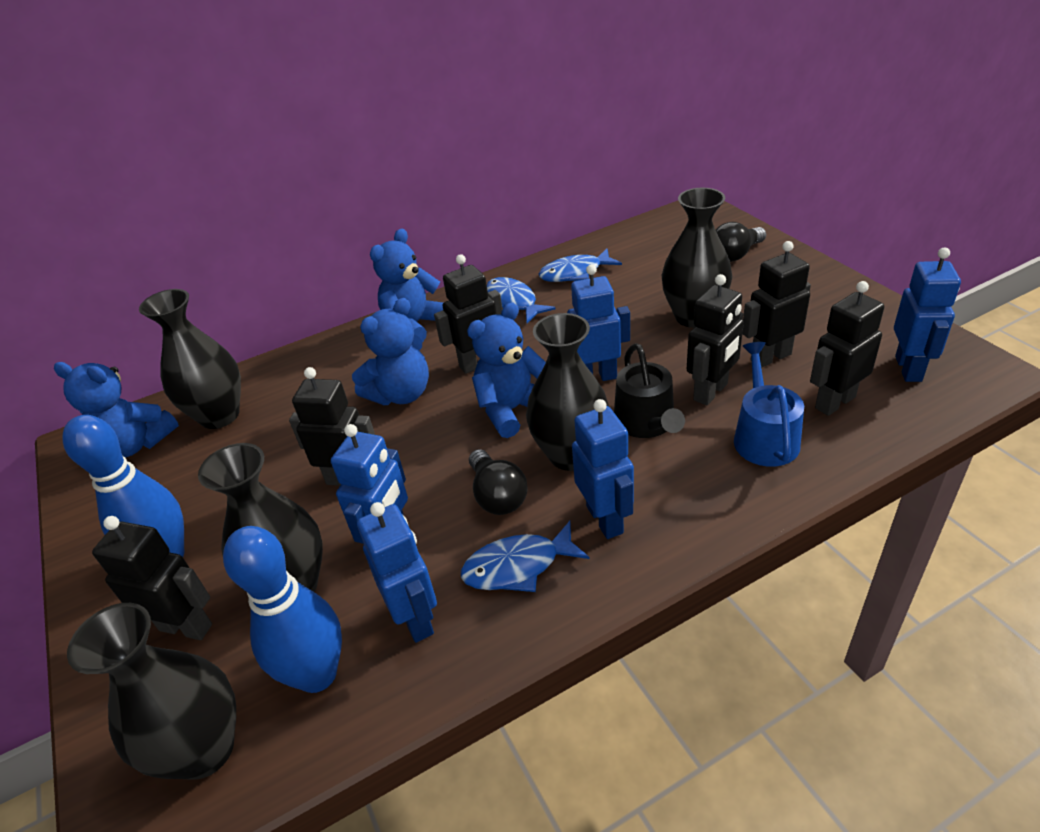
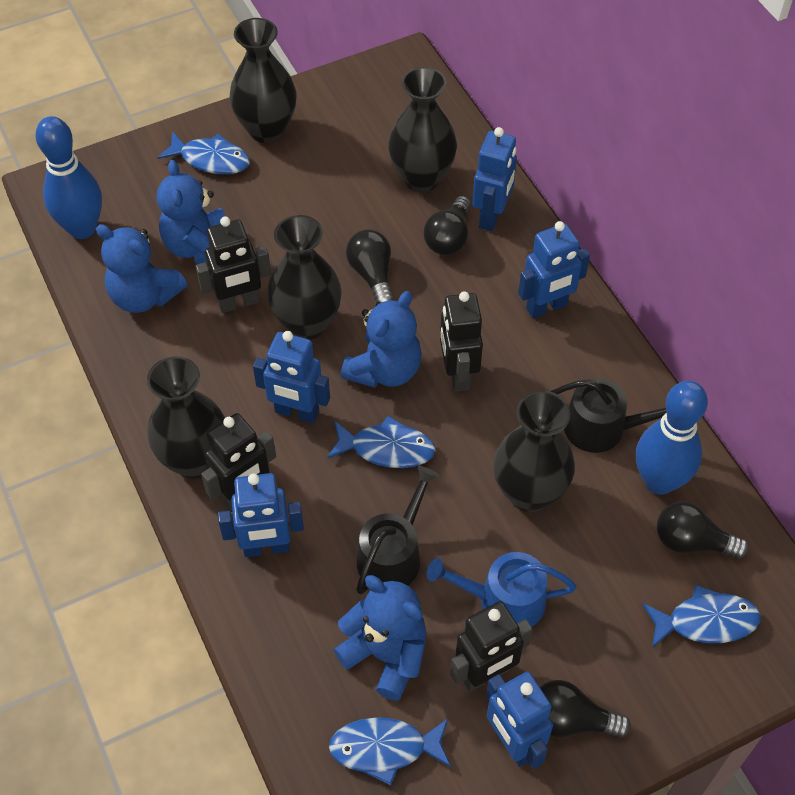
black light bulb: 2 -> 4
black robot: 6 -> 4
black watering can: 1 -> 2
blue fish: 3 -> 4

